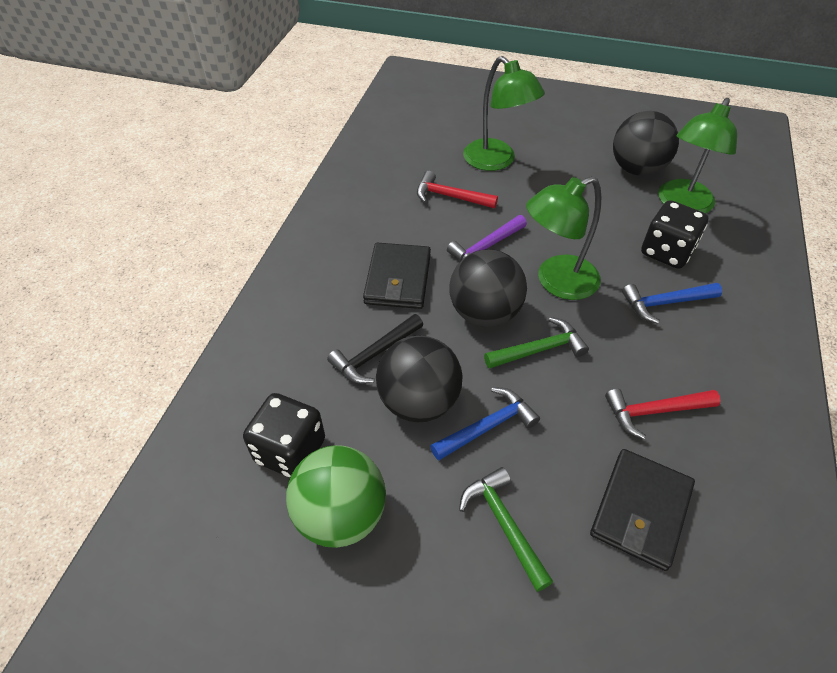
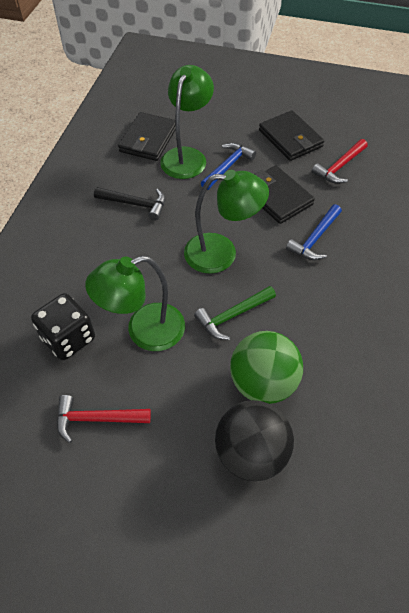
black ball: 3 -> 1
black dice: 2 -> 1
black wallet: 2 -> 3
green hammer: 2 -> 1
purple hammer: 1 -> 0

